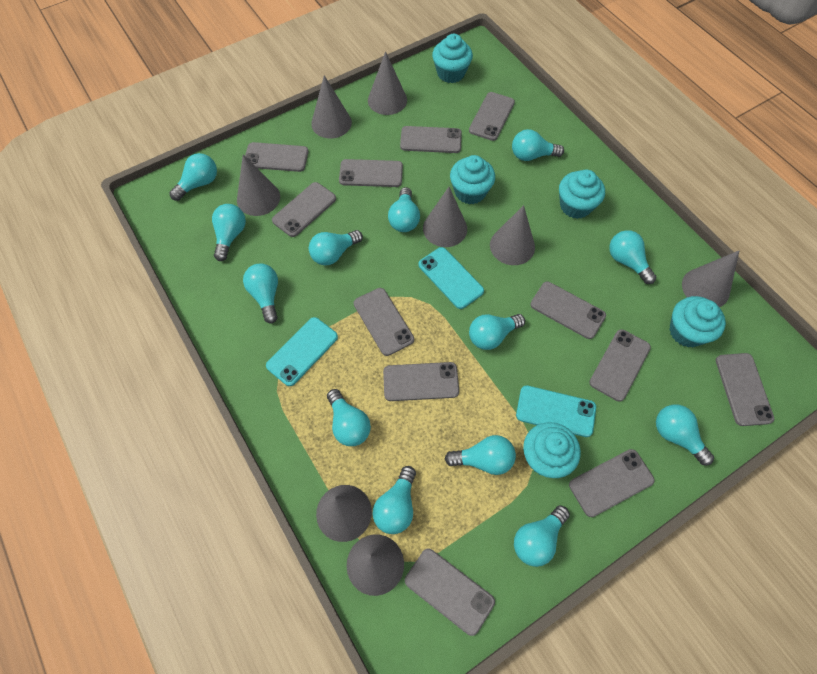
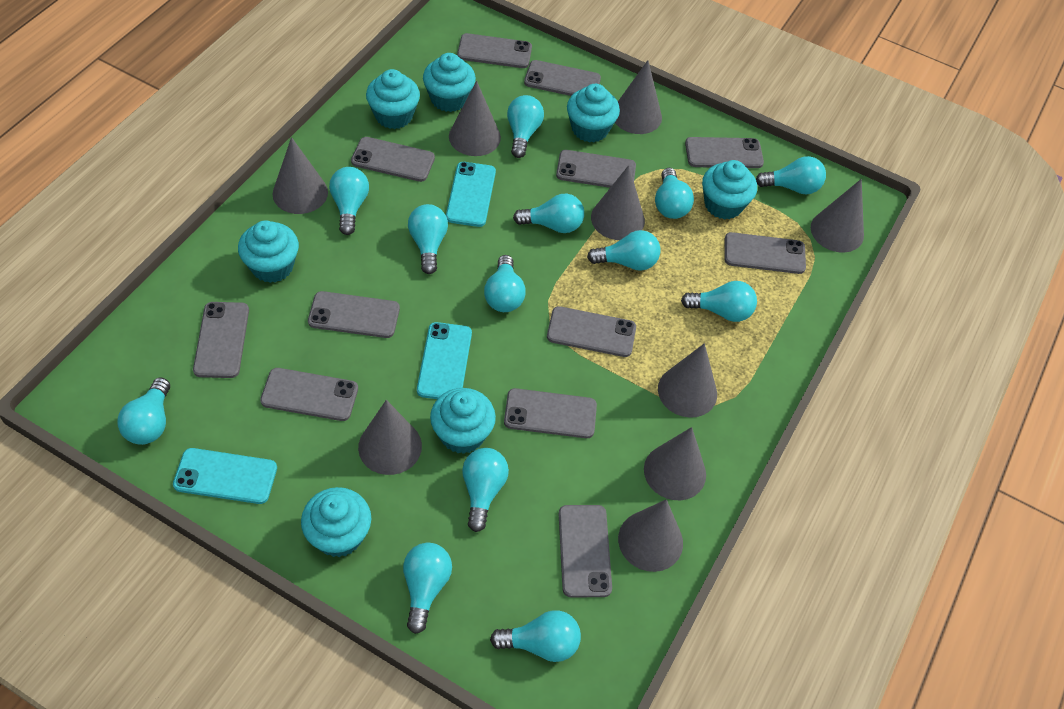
grey cone: 8 -> 9
turquoise cupcake: 5 -> 7

